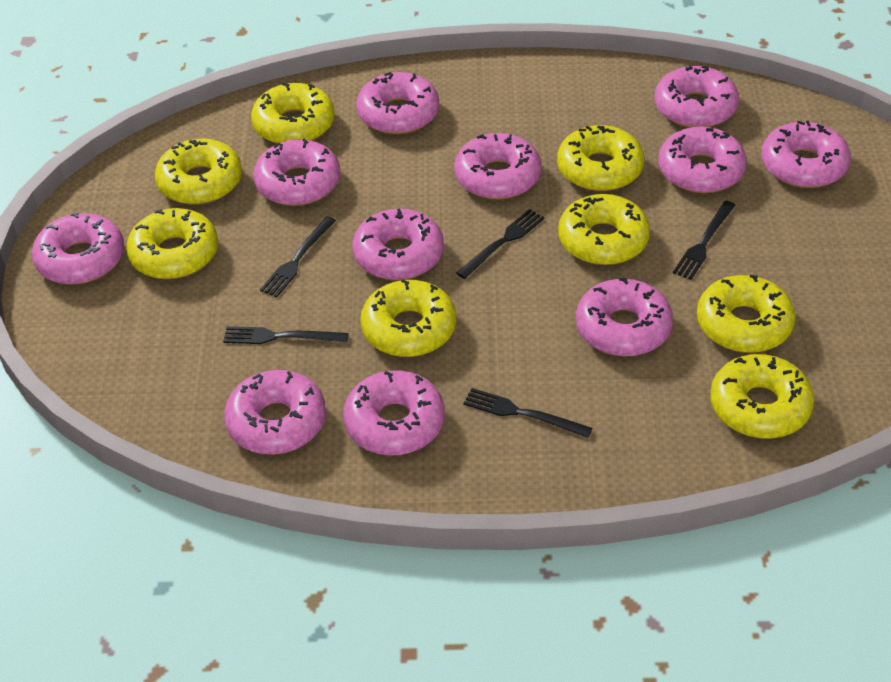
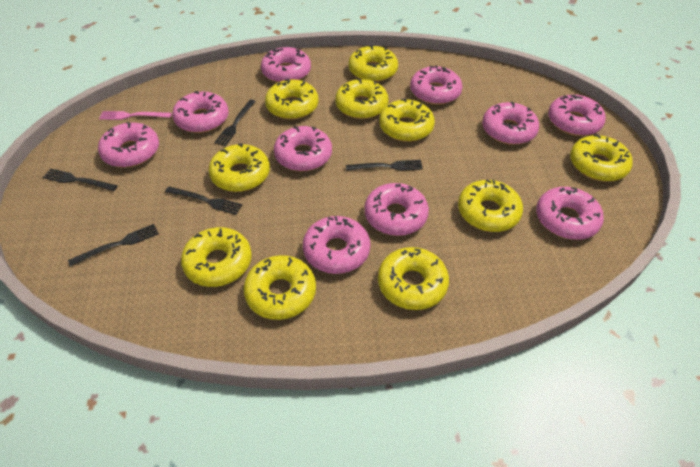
pink donut: 11 -> 10
pink fork: 0 -> 1
yellow donut: 8 -> 10

